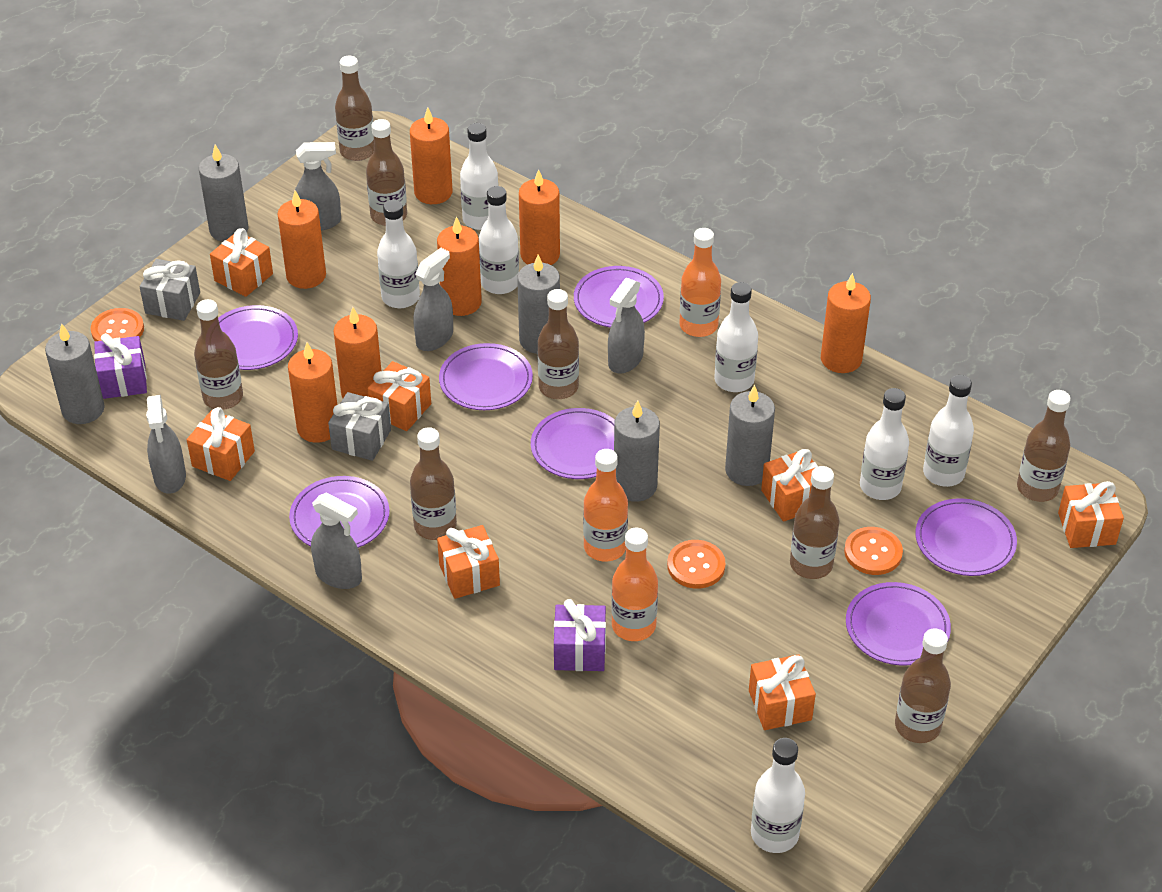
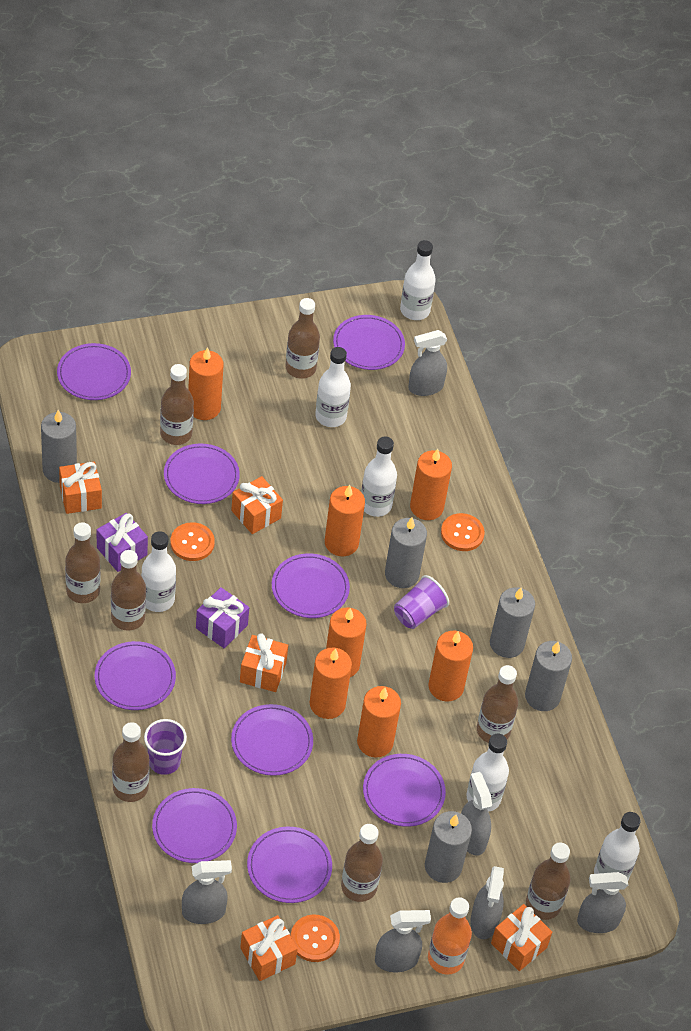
grey gift: 2 -> 0
grey spray bottle: 5 -> 6
orange bottle: 3 -> 1
orange gift: 7 -> 5
purple cup: 0 -> 2
purple plate: 7 -> 9
white bottle: 7 -> 6

